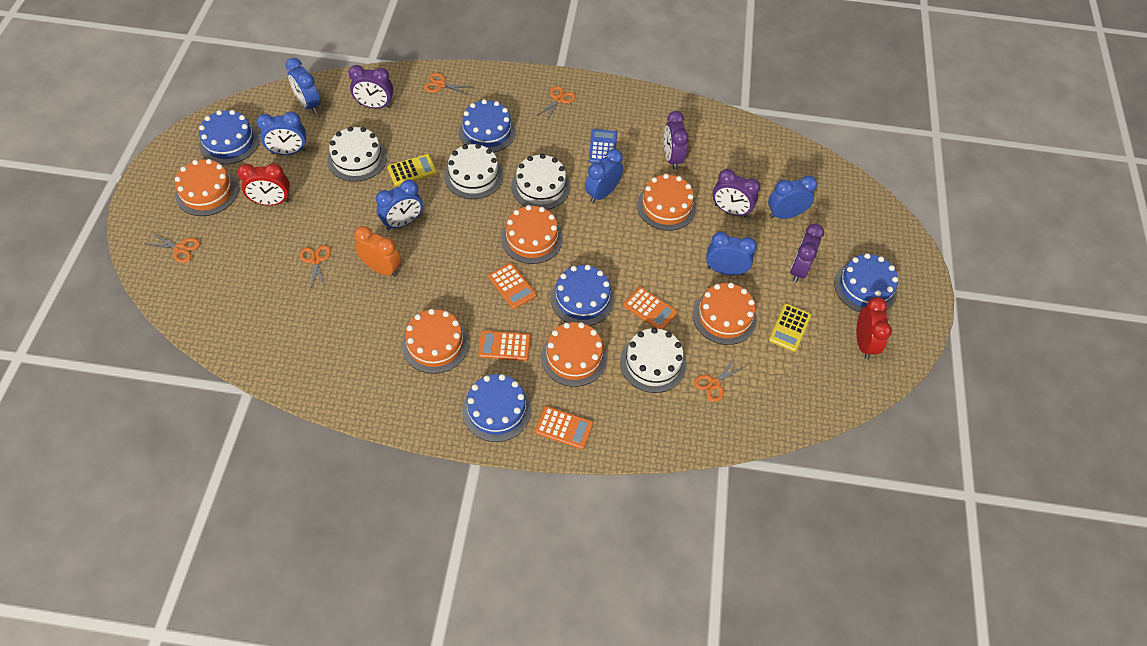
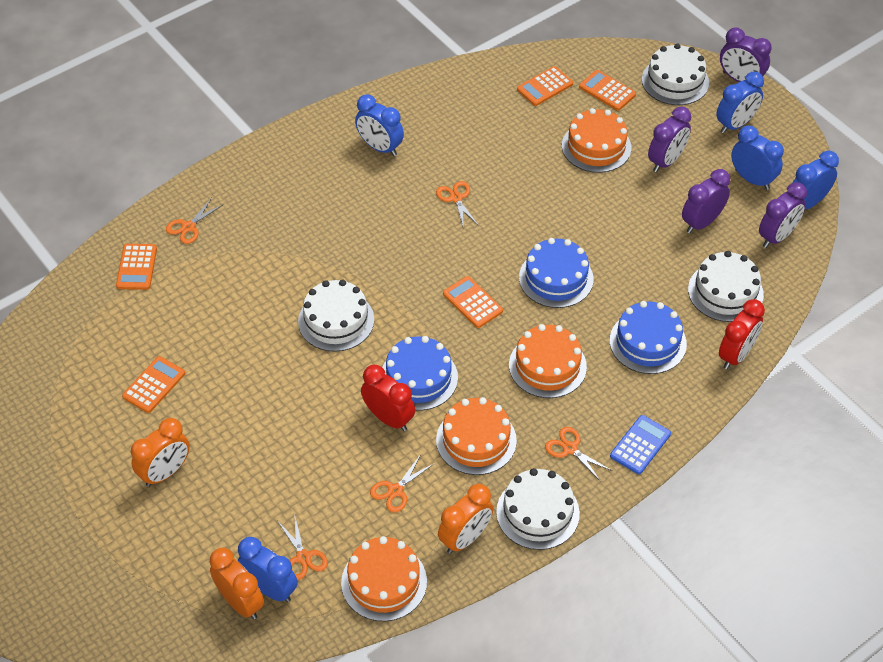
blue cake: 5 -> 3
blue clock: 6 -> 5
orange cake: 6 -> 4
orange calculator: 4 -> 5
orange clock: 1 -> 3
yellow calculator: 2 -> 0

